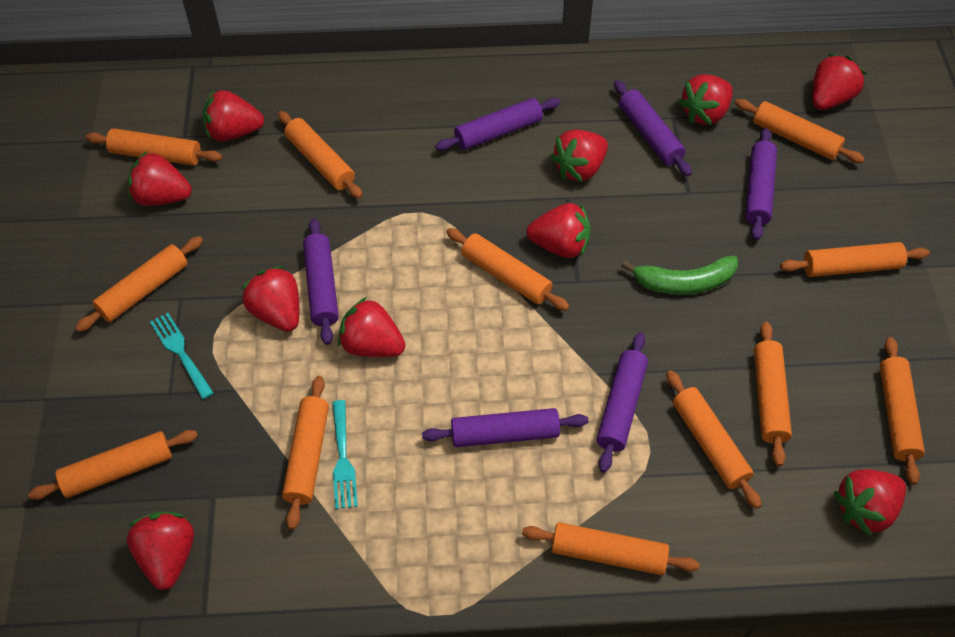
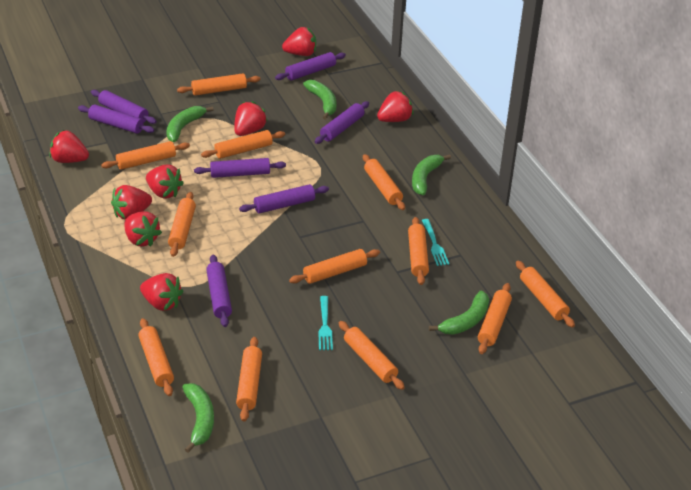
green banana: 1 -> 5
purple rolling pin: 6 -> 7
red strawberry: 10 -> 8

